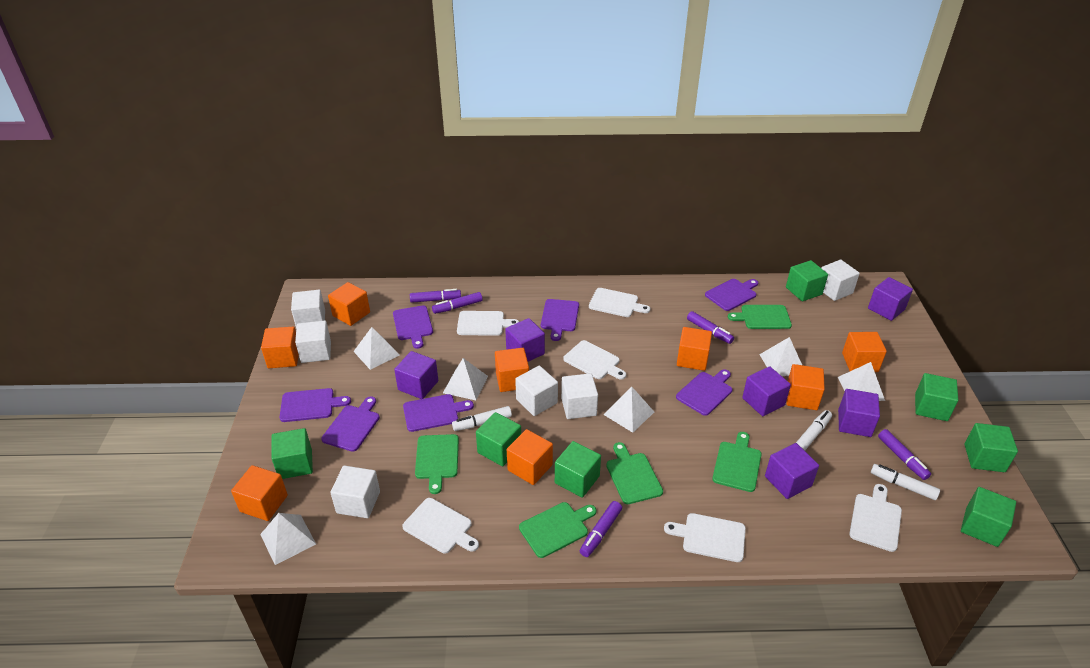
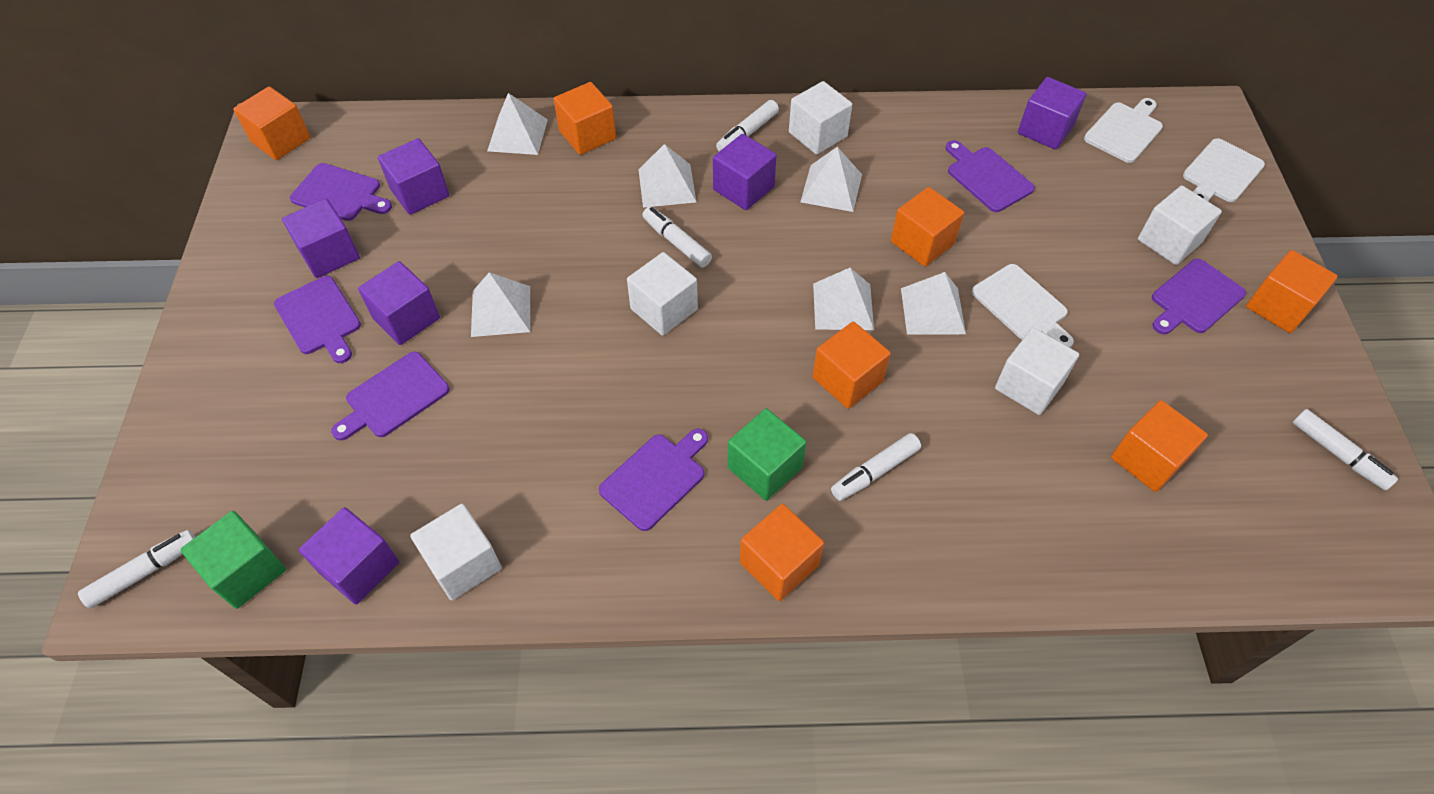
green cube: 7 -> 2
green cutting board: 5 -> 0
orange cube: 8 -> 7
purple cutting board: 7 -> 6
purple marker: 5 -> 0
white cube: 6 -> 5
white cutting board: 6 -> 3
white marker: 3 -> 5

